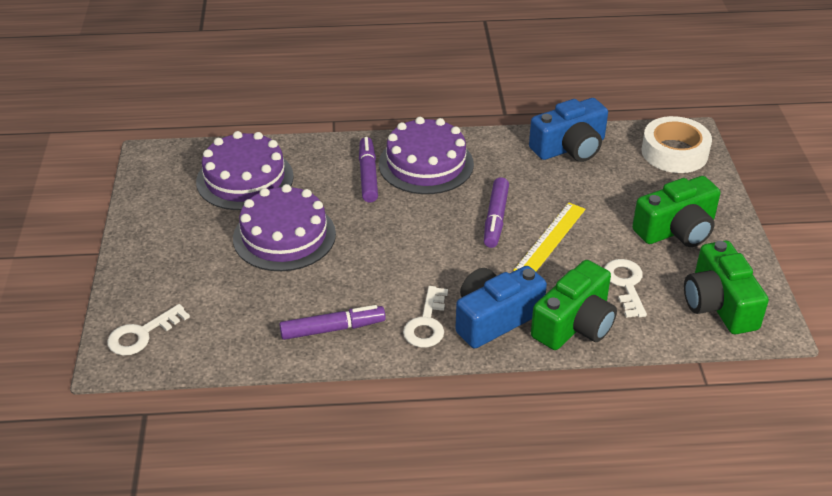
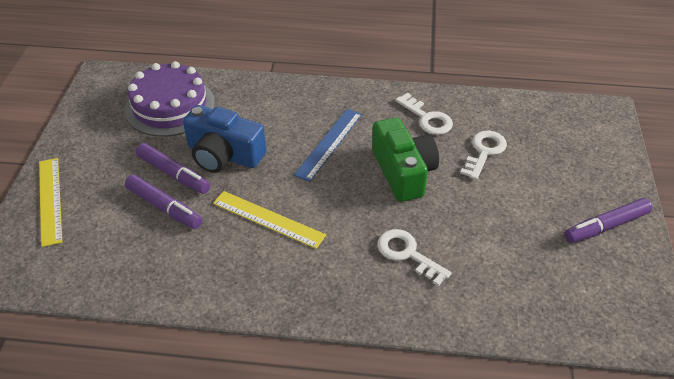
blue camera: 2 -> 1
blue ruler: 0 -> 1
green camera: 3 -> 1
purple cake: 3 -> 1
white tape: 1 -> 0
yellow ruler: 1 -> 2

